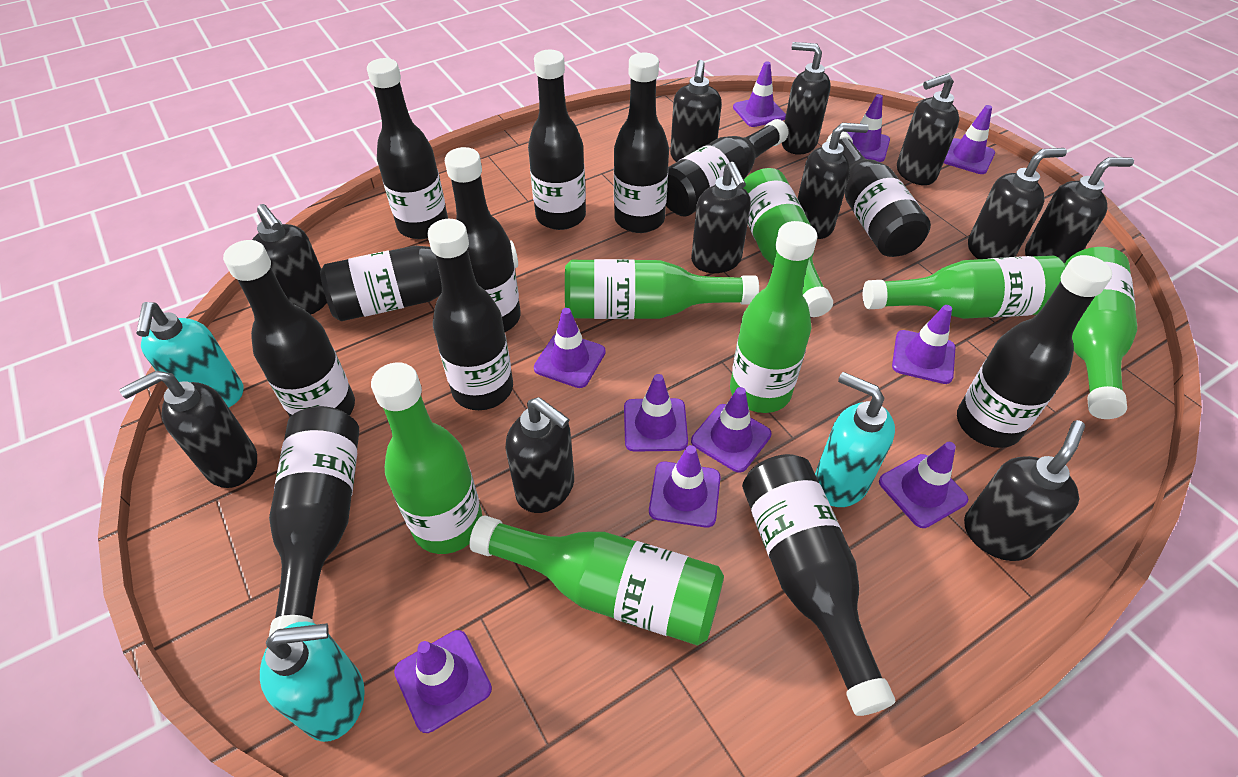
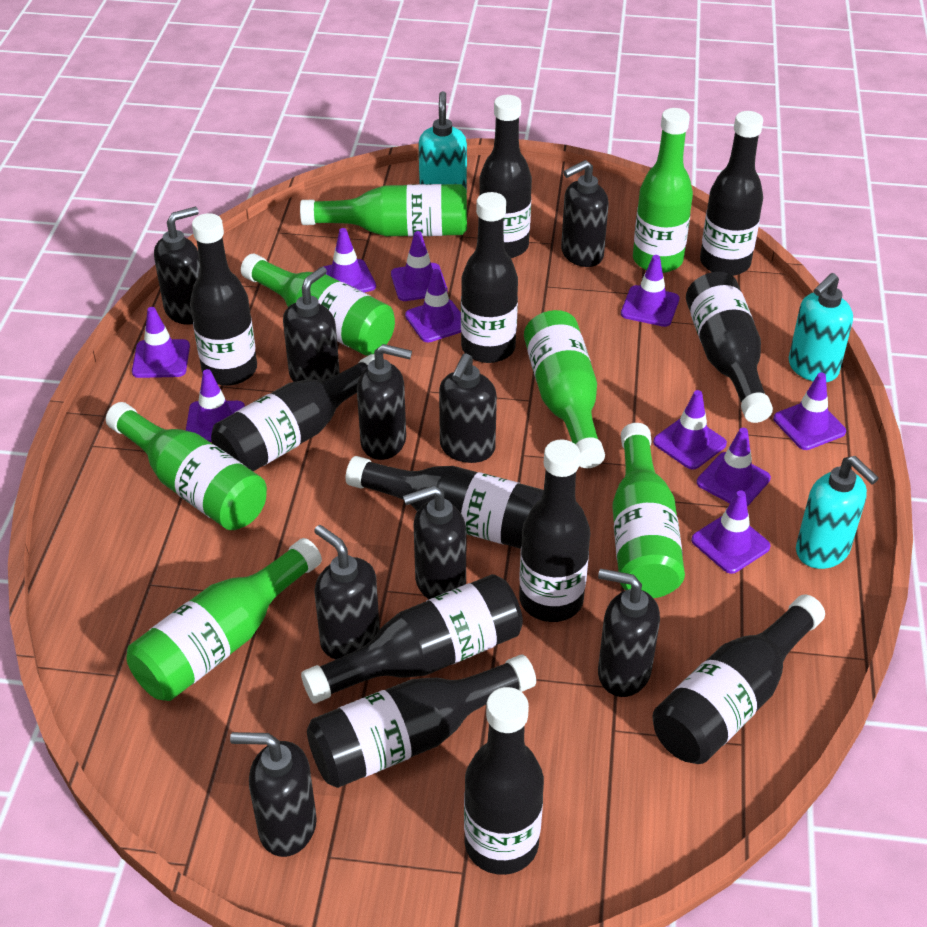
black soap dispenser: 11 -> 9

